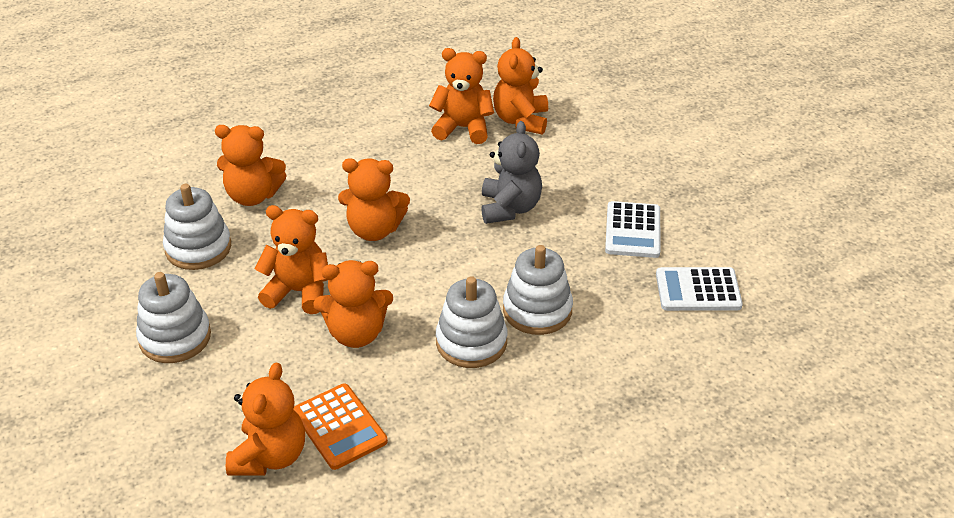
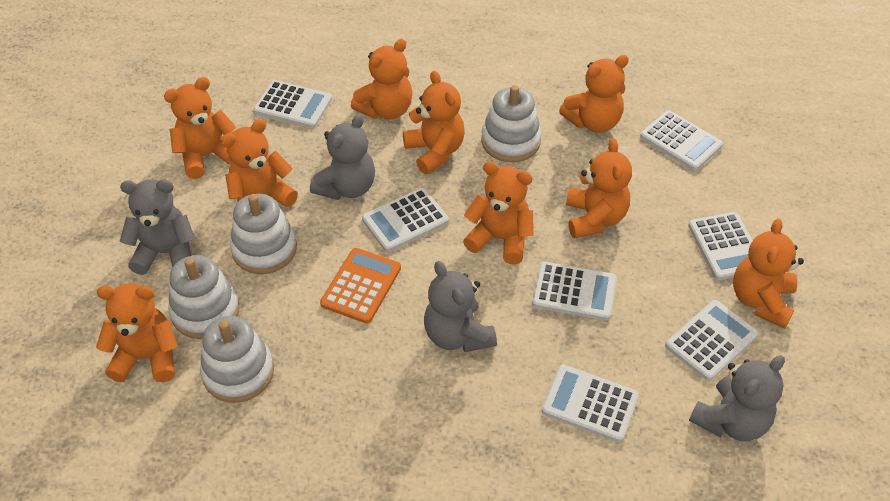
grey teddy bear: 1 -> 4
orange teddy bear: 7 -> 9
white calculator: 2 -> 7

